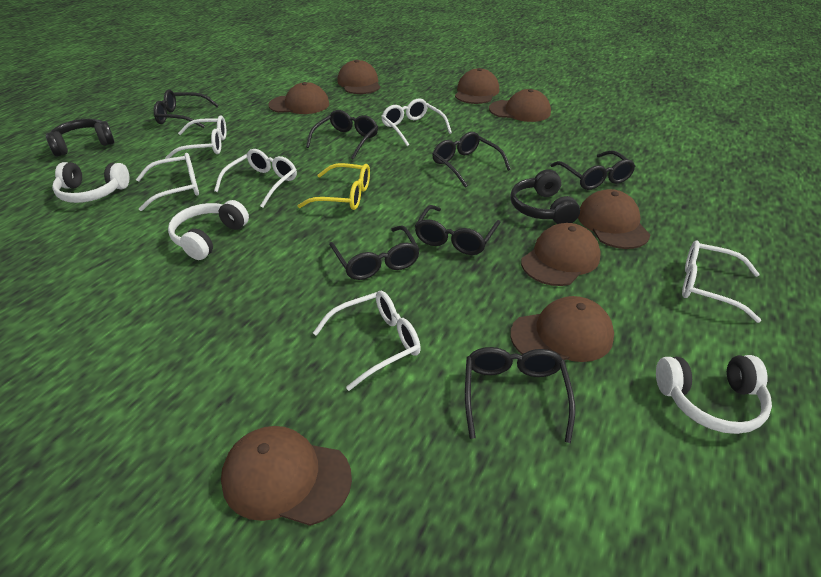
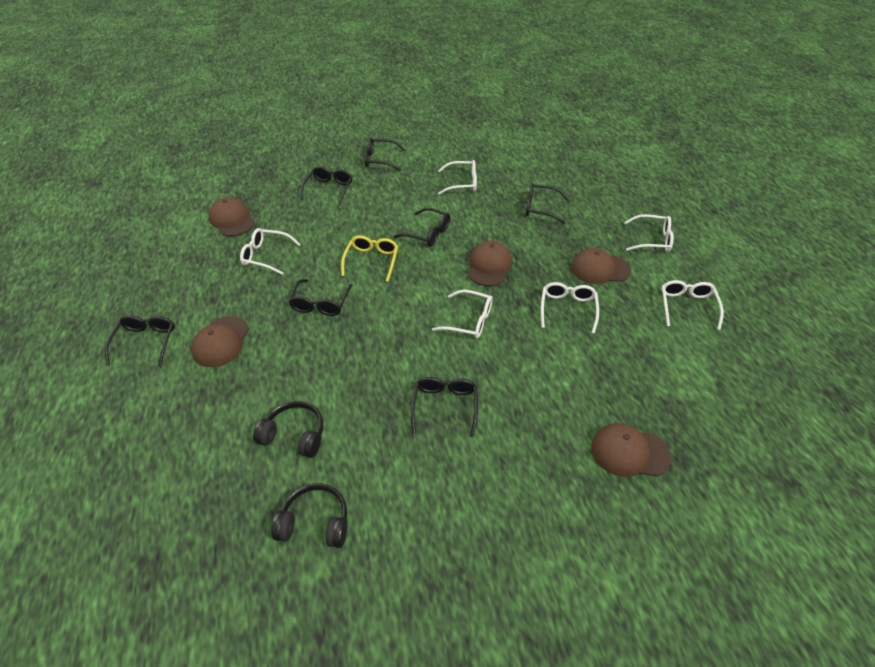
brown cap: 8 -> 5
white headphones: 3 -> 0

